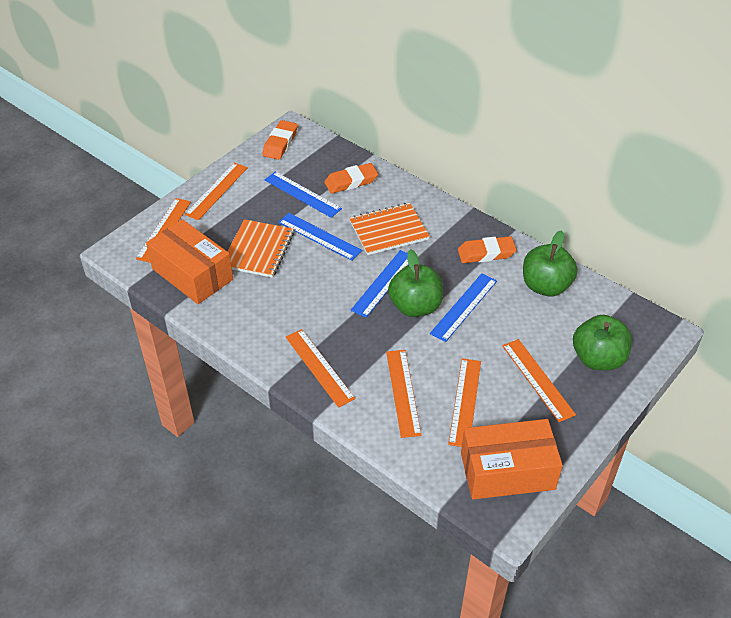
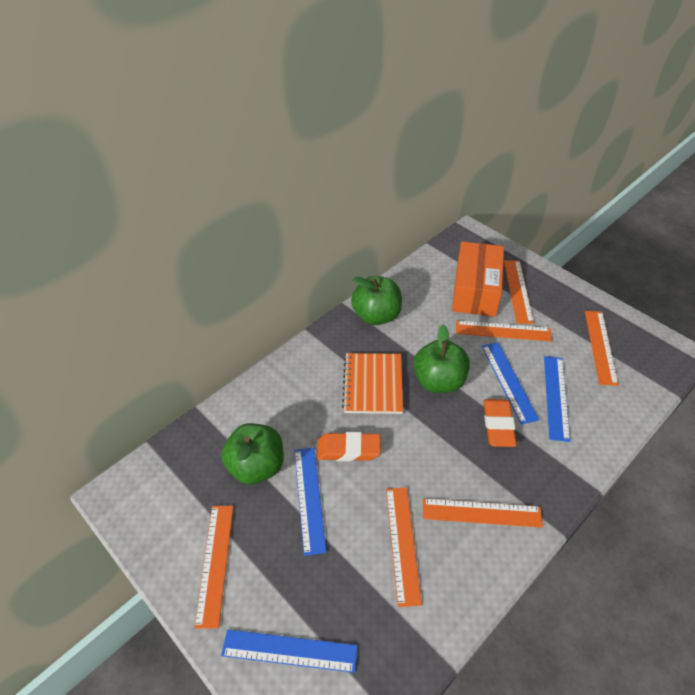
orange box: 2 -> 1
orange eraser: 3 -> 2
orange notebook: 2 -> 1

